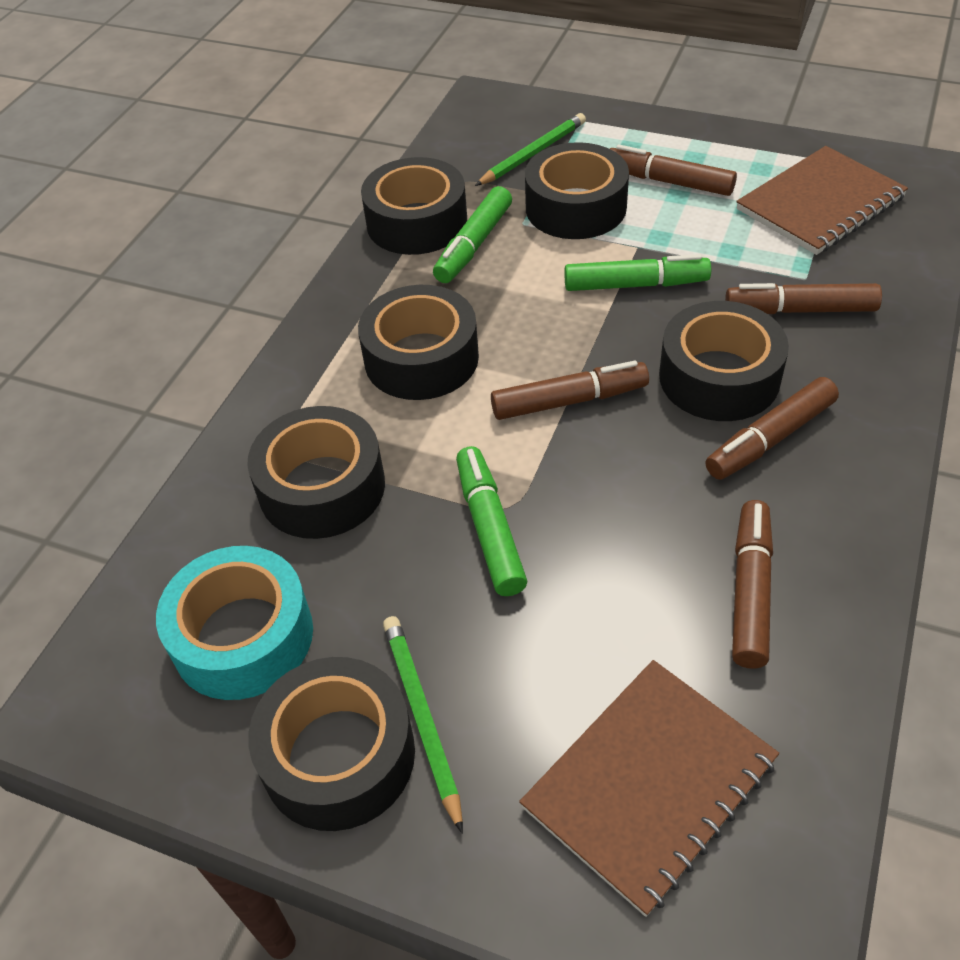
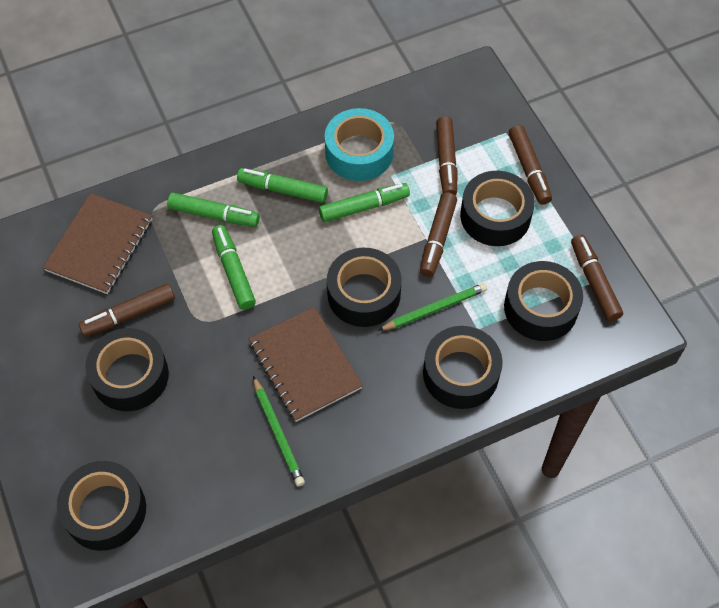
green marker: 3 -> 4

